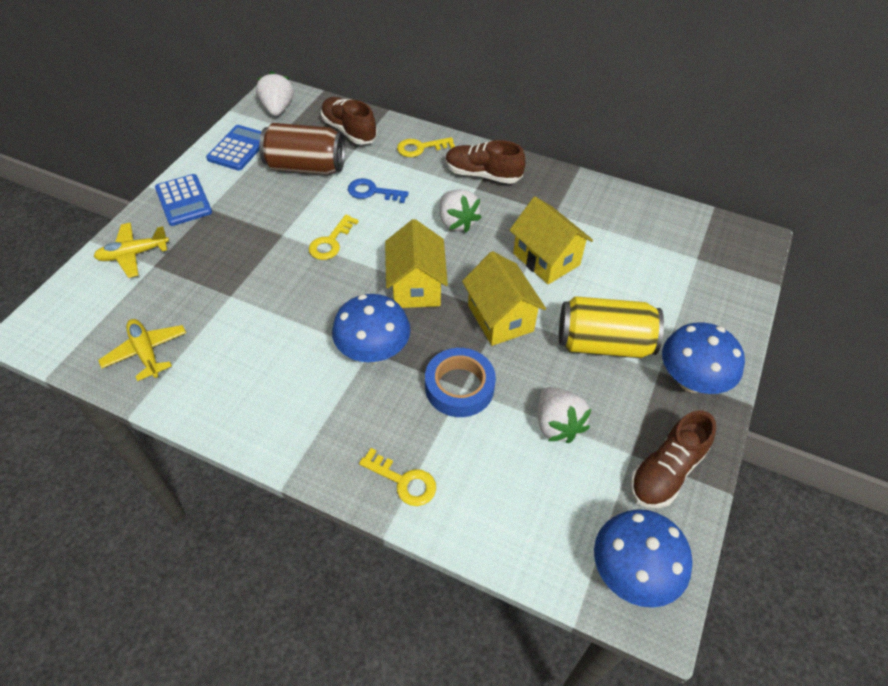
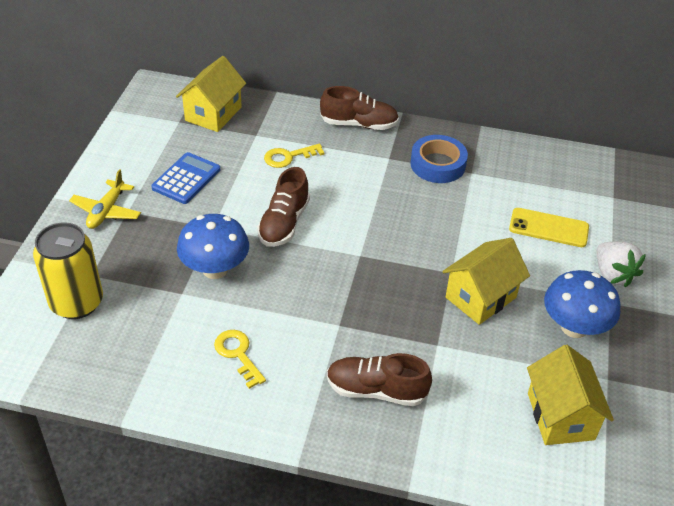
blue calculator: 2 -> 1
blue key: 1 -> 0
blue mushroom: 3 -> 2
brown can: 1 -> 0
white strawberry: 3 -> 1
yellow key: 3 -> 2
yellow phone: 0 -> 1
yellow plane: 2 -> 1

